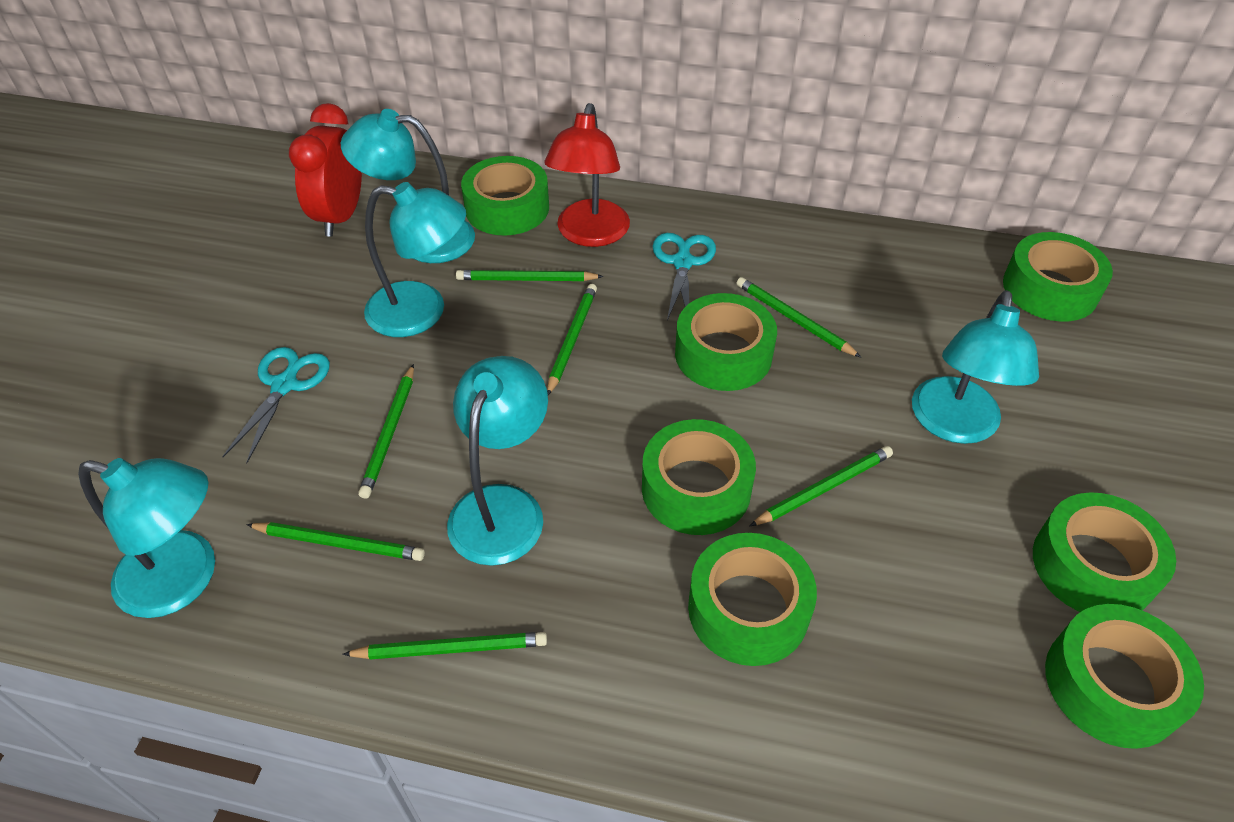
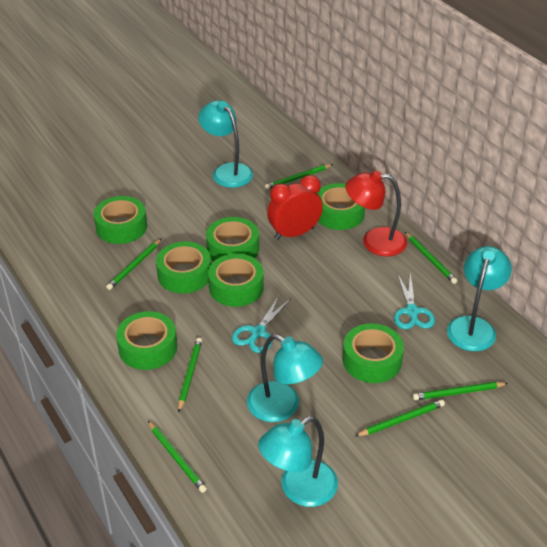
turquoise lamp: 5 -> 4

